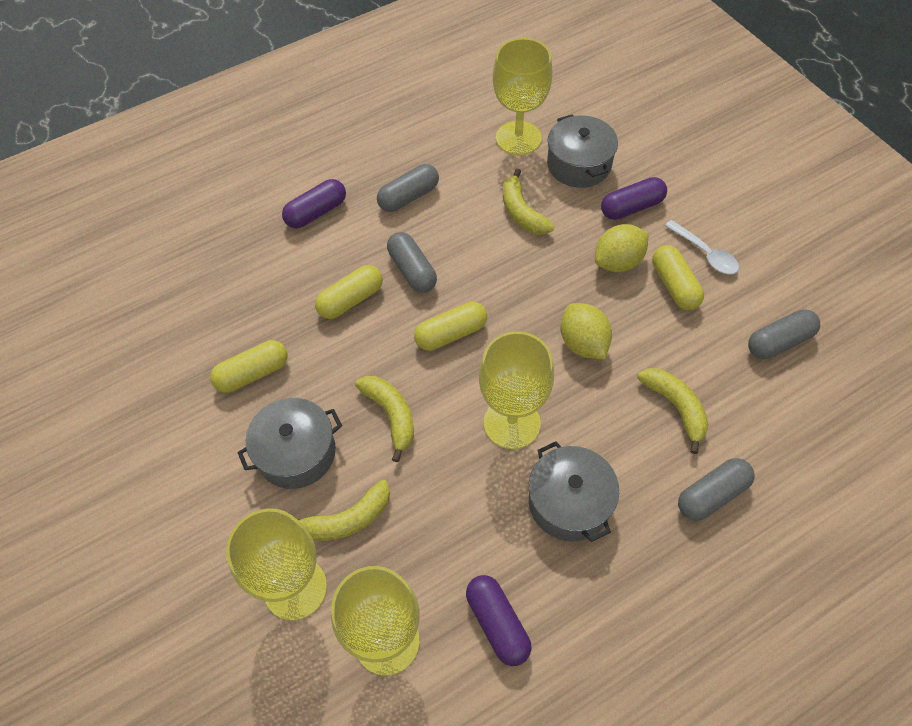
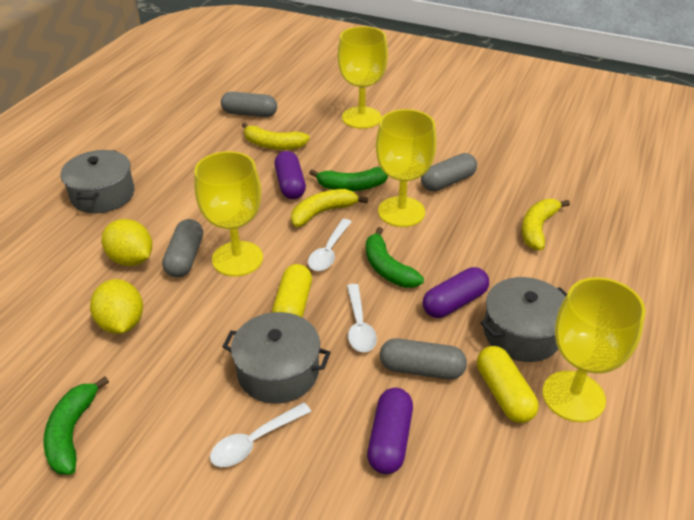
green banana: 0 -> 3
white spoon: 1 -> 3
yellow banana: 4 -> 3
yellow capsule: 4 -> 2

